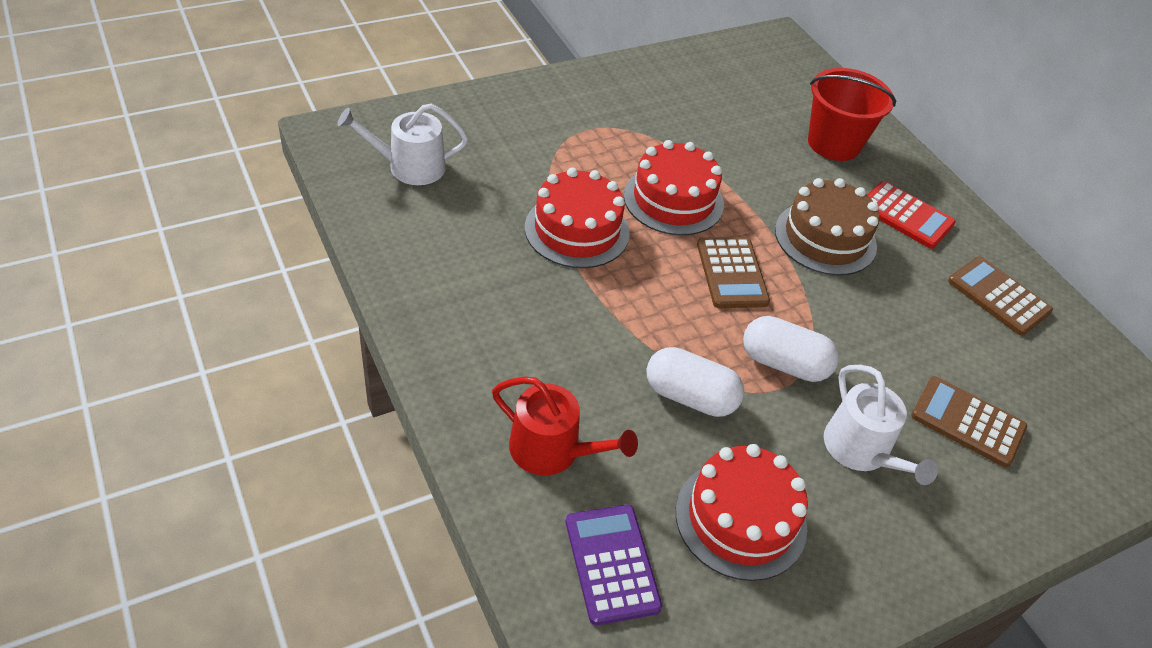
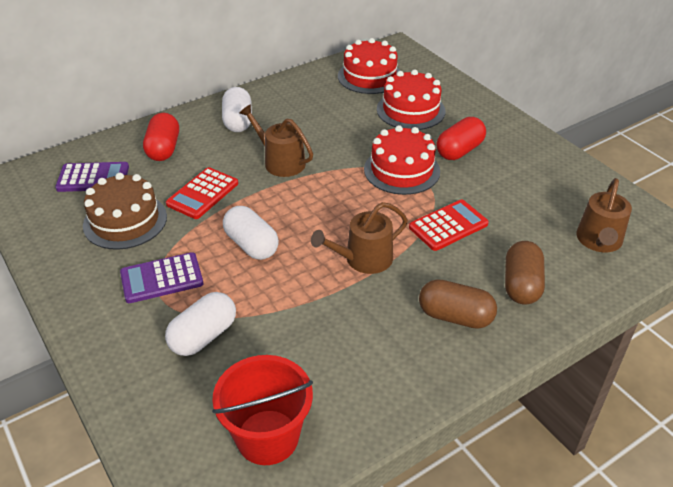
brown calculator: 3 -> 0
brown capsule: 0 -> 2
brown watering can: 0 -> 3
purple calculator: 1 -> 2
red calculator: 1 -> 2
red capsule: 0 -> 2
red watering can: 1 -> 0
white capsule: 2 -> 3
white watering can: 2 -> 0

